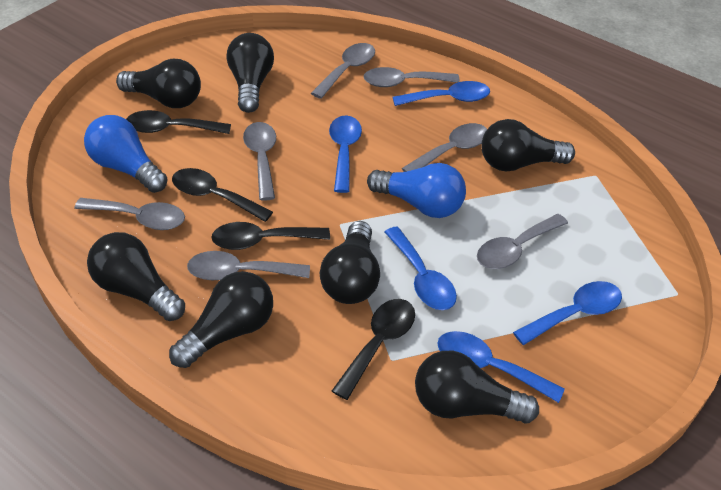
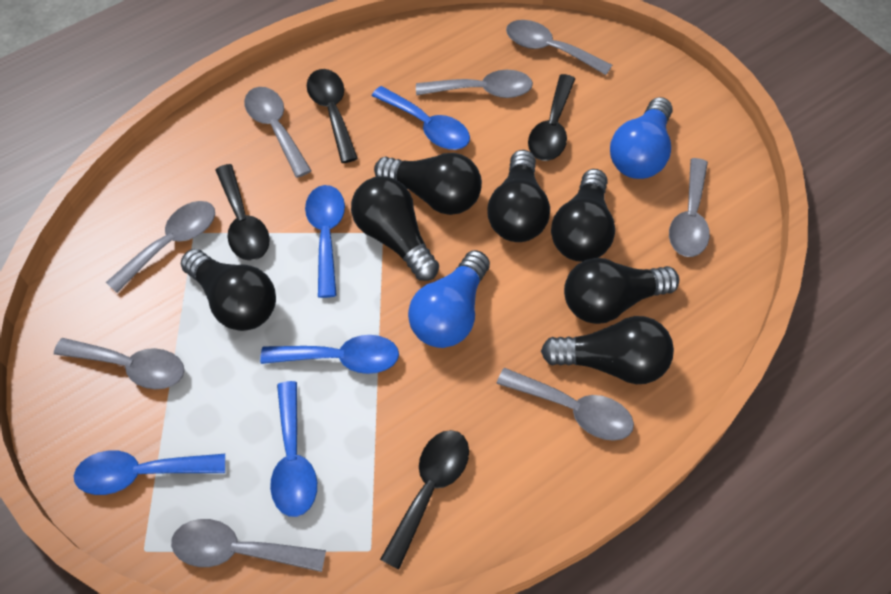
grey spoon: 7 -> 8

